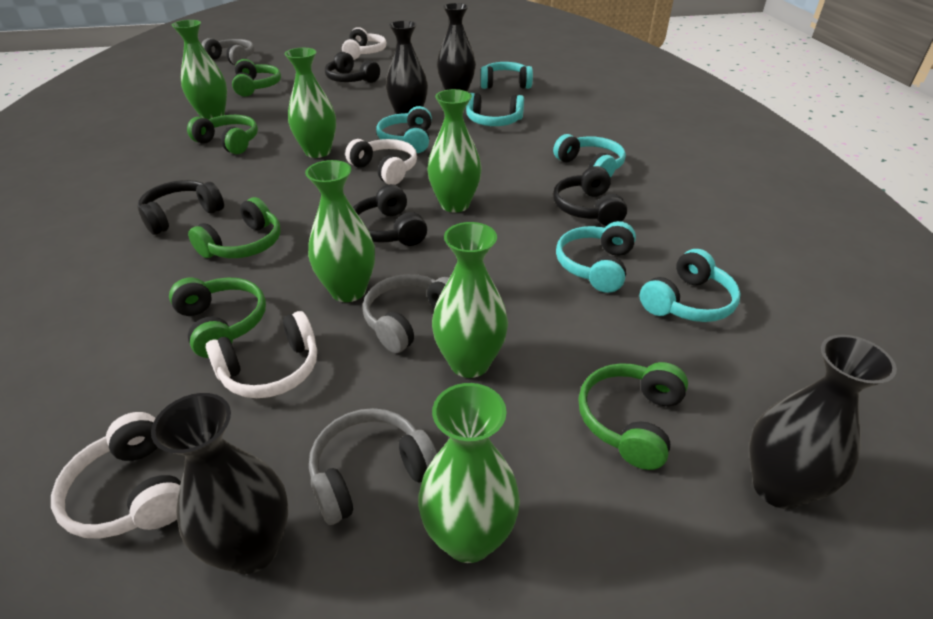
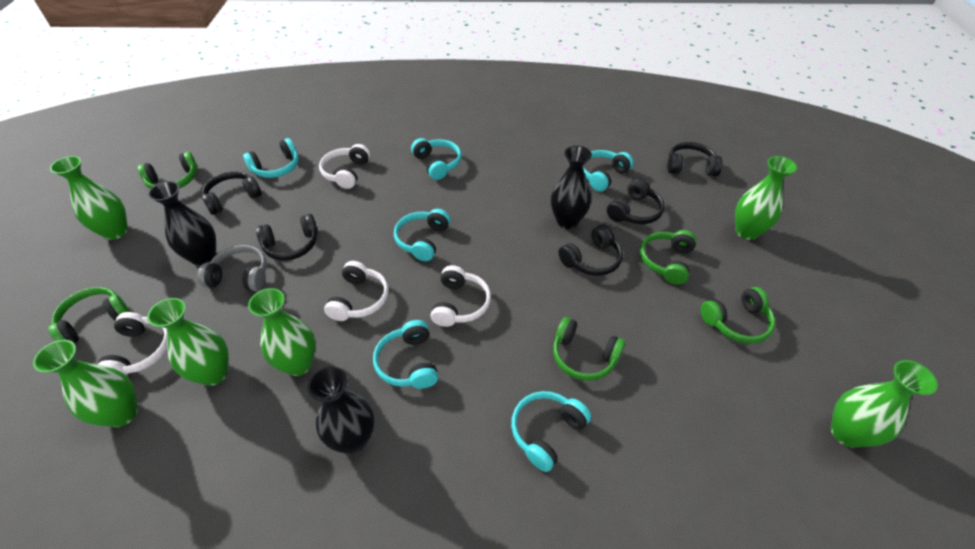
black headphones: 4 -> 5
black vase: 4 -> 3
grey headphones: 3 -> 1

